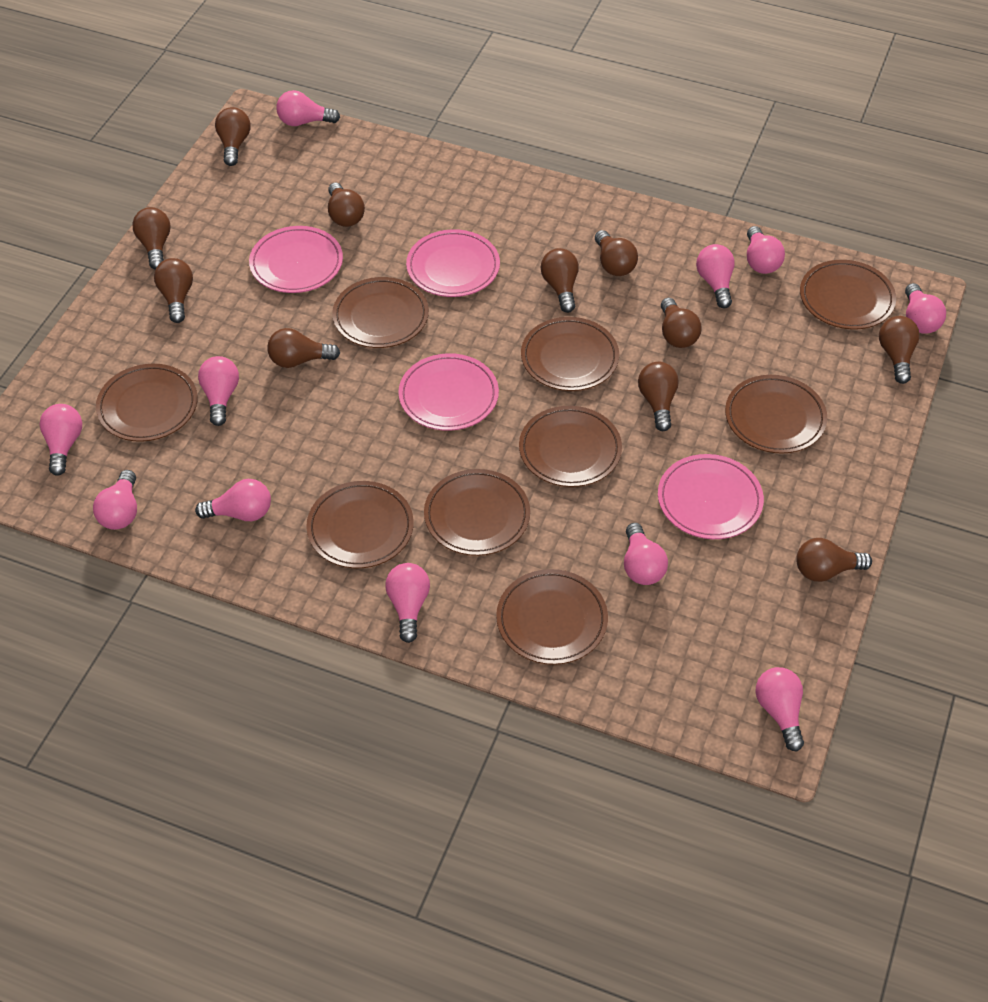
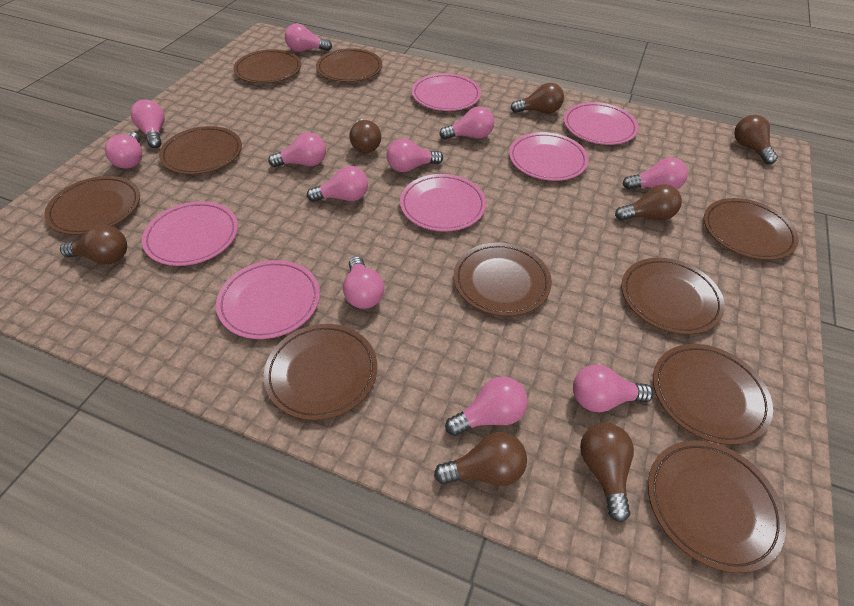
brown light bulb: 11 -> 7
brown plate: 9 -> 10
pink plate: 4 -> 6

